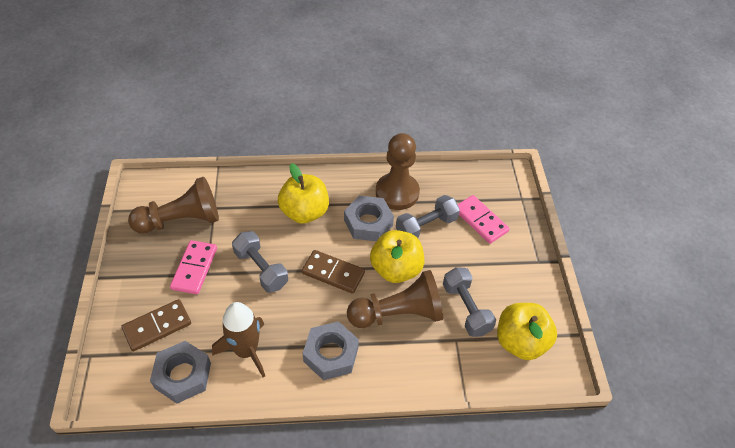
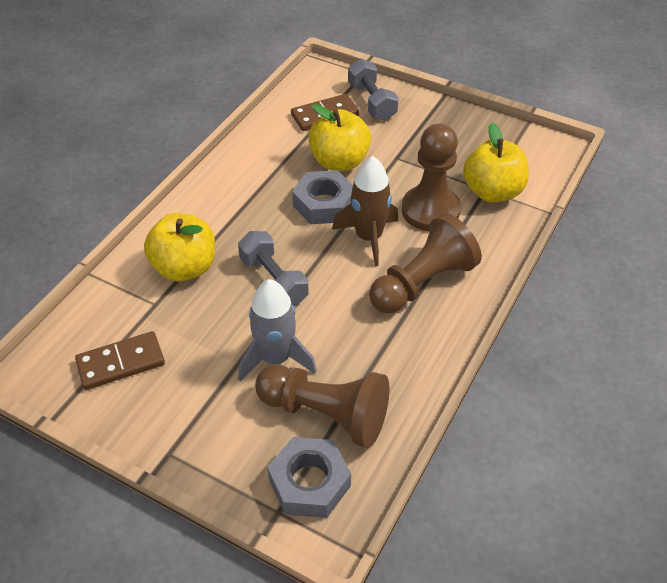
grey dumbbell: 3 -> 2
grey nut: 3 -> 2
grey rocket: 0 -> 1
pink domino: 2 -> 0

